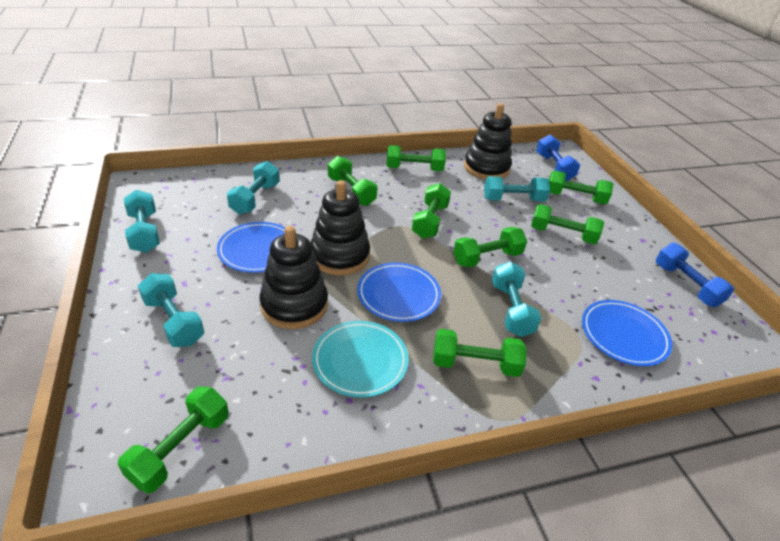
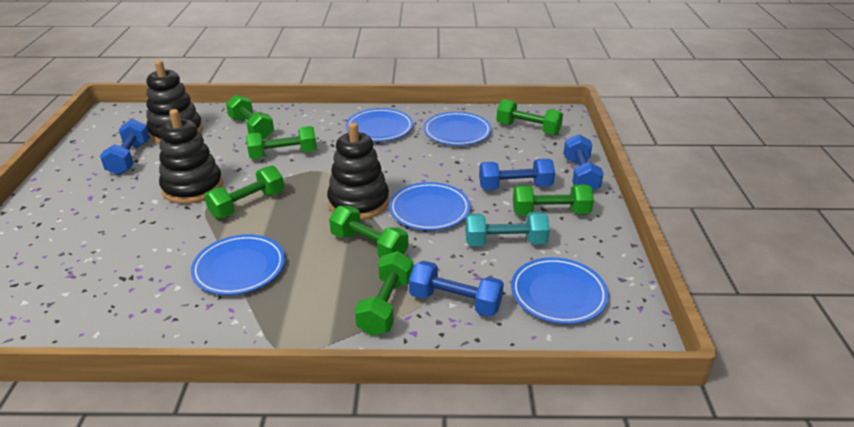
blue dumbbell: 2 -> 4
blue plate: 3 -> 5
green dumbbell: 8 -> 7
turquoise dumbbell: 5 -> 1
turquoise plate: 1 -> 0

